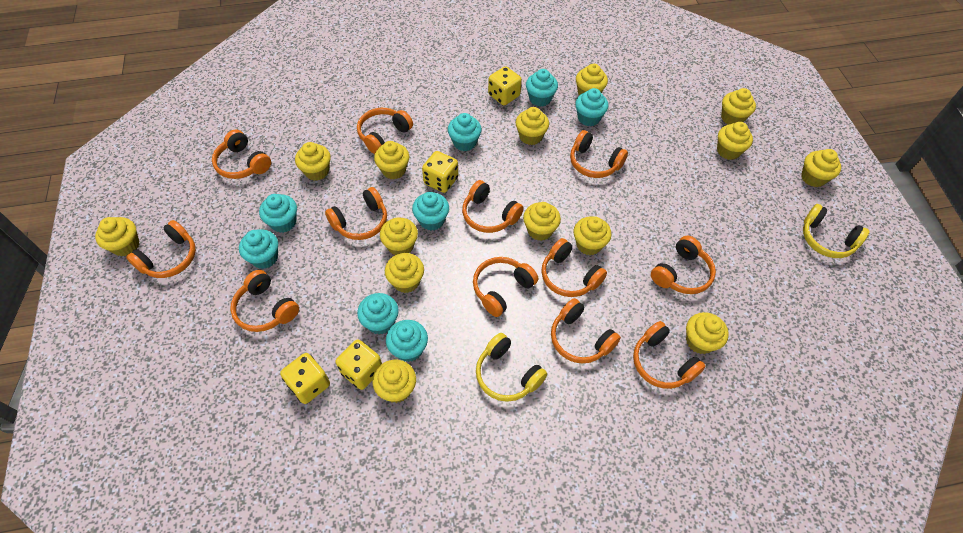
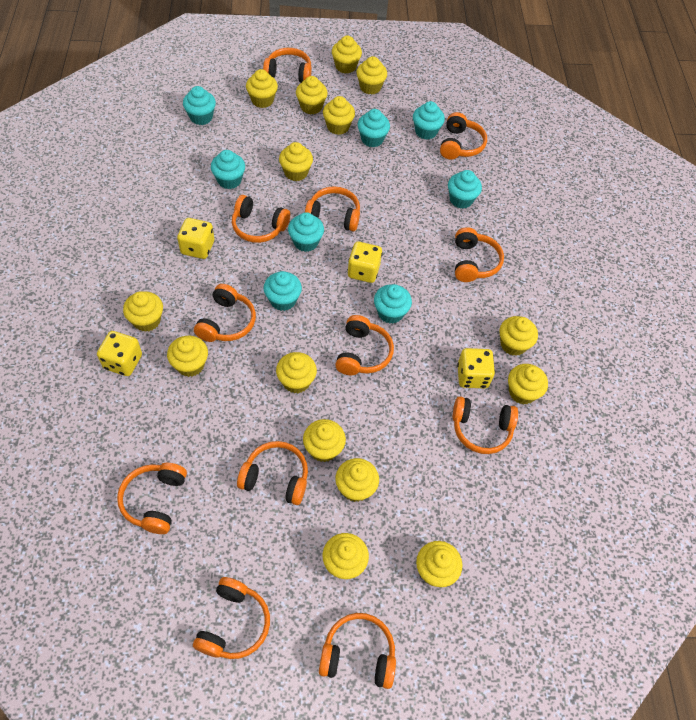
yellow cupcake: 14 -> 15
yellow headphones: 2 -> 0

